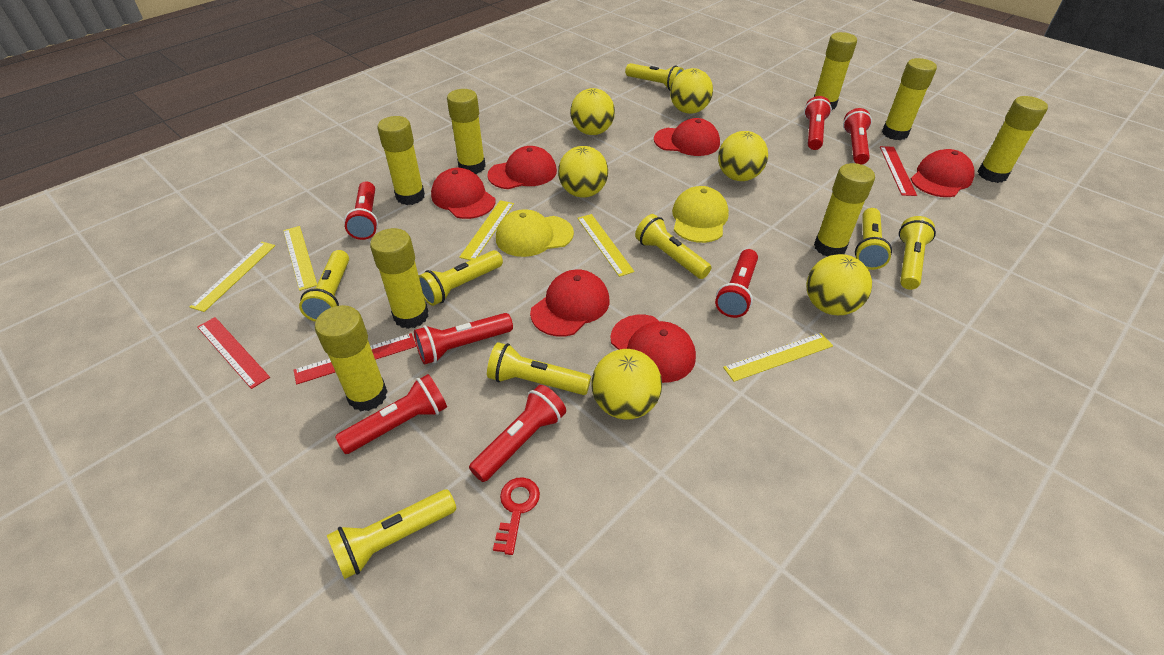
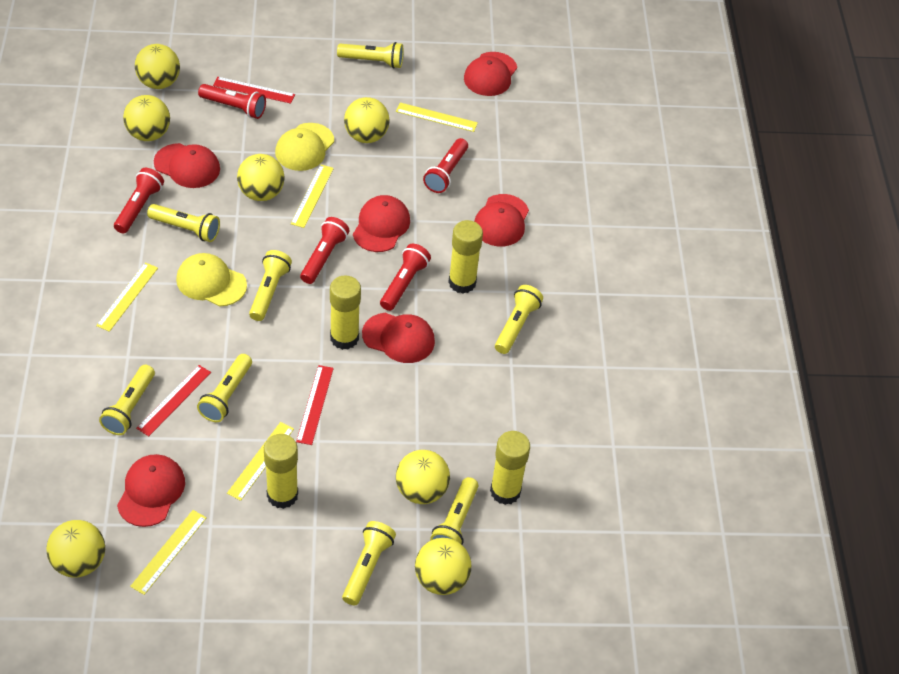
red flashlight: 7 -> 5
red key: 1 -> 0
yellow ball: 6 -> 7
yellow glue stick: 8 -> 4

